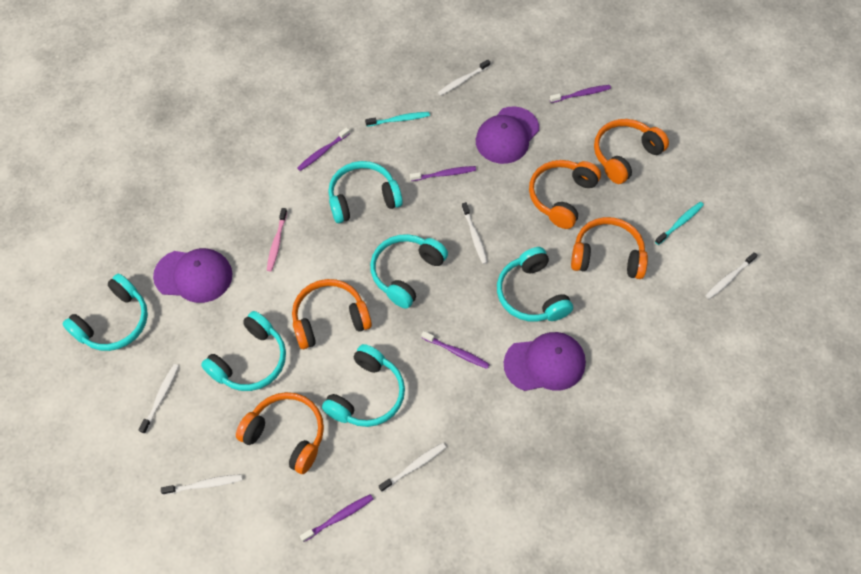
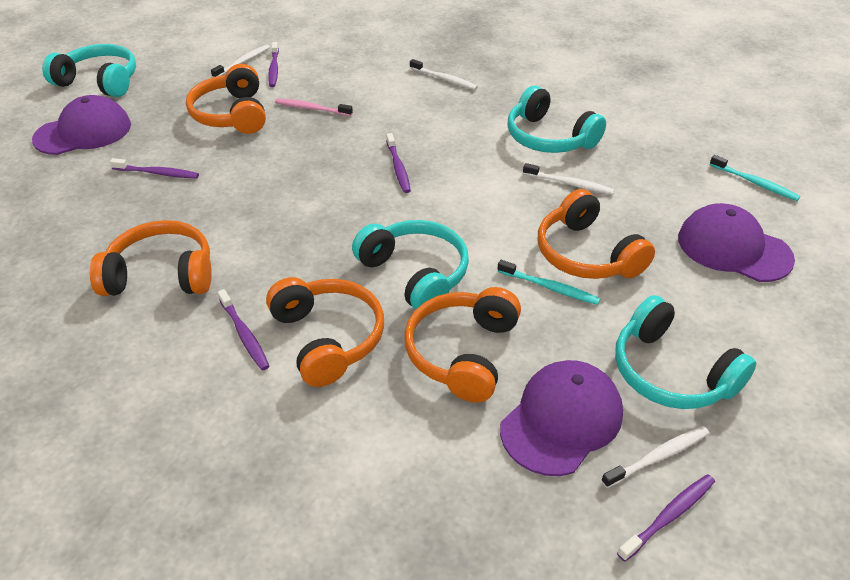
turquoise headphones: 6 -> 4
white toothbrush: 6 -> 4

